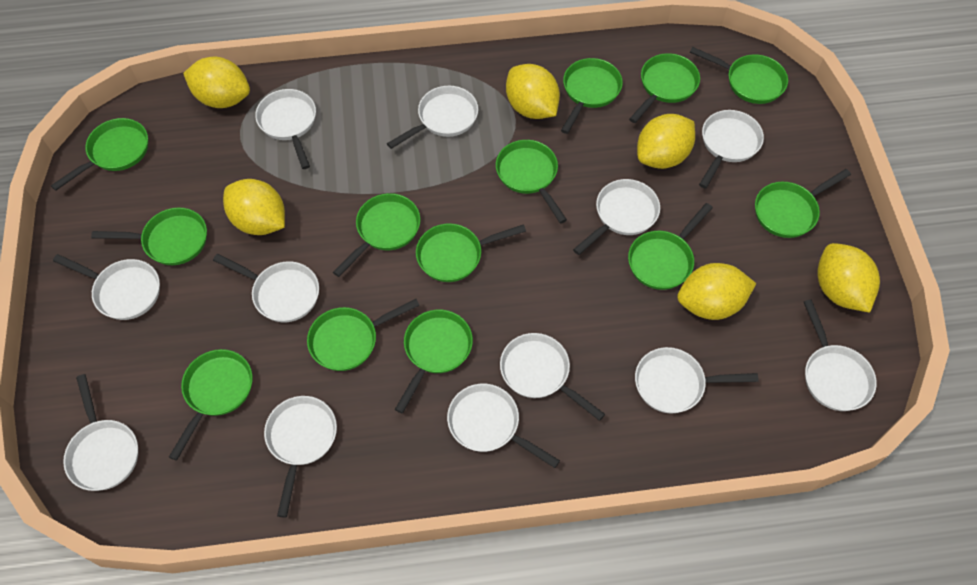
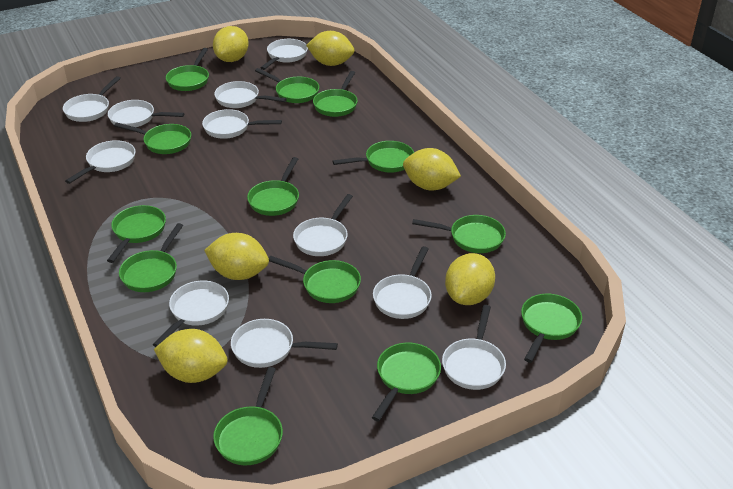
white pan: 12 -> 11

